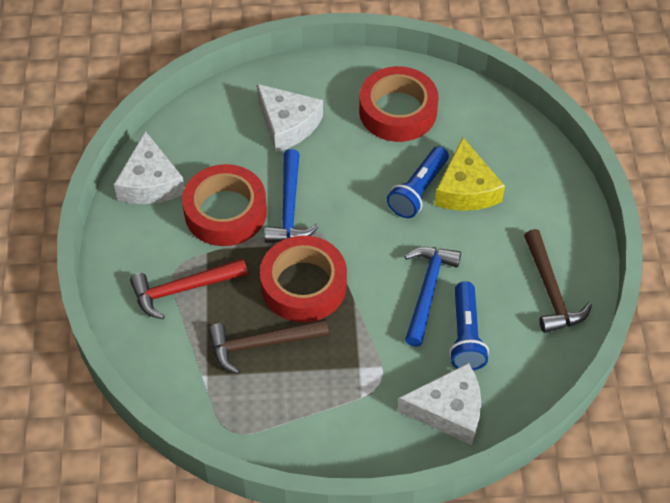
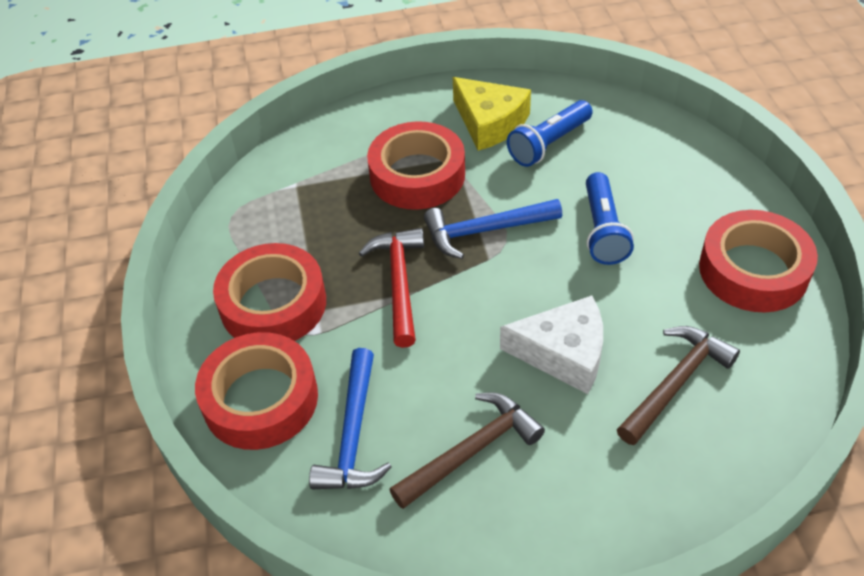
red tape: 3 -> 4
white cheese: 3 -> 1

